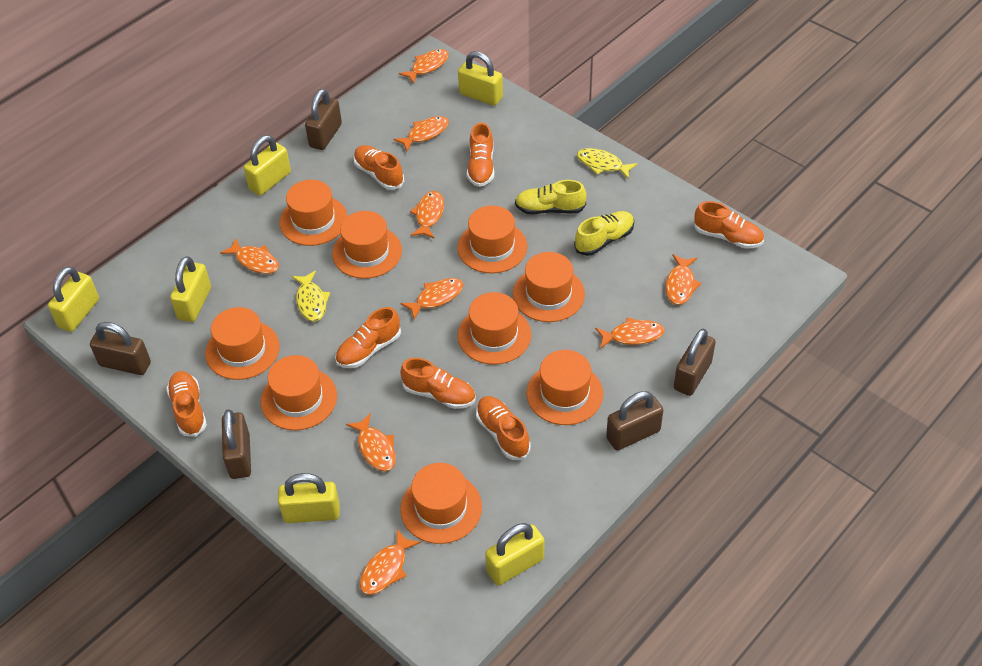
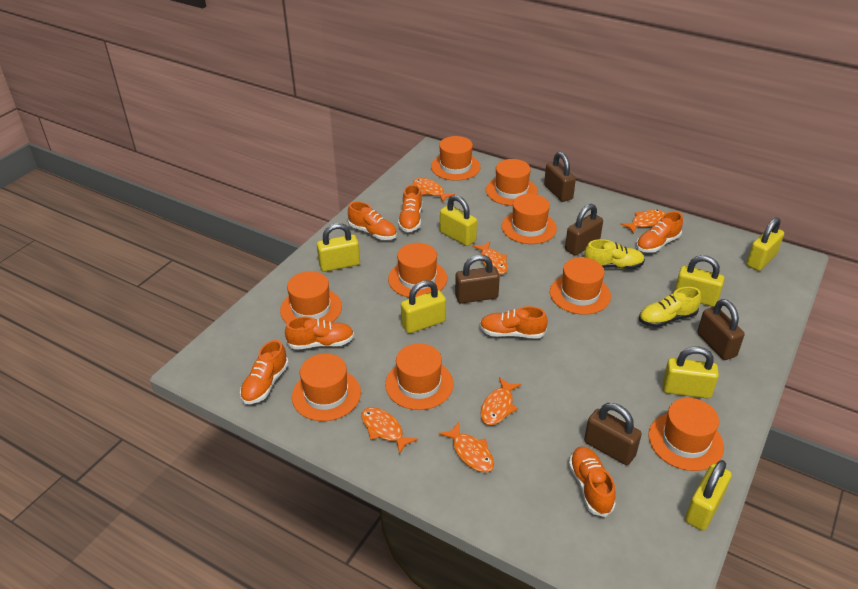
orange fish: 9 -> 6
yellow fish: 2 -> 0
yellow padlock: 6 -> 7

